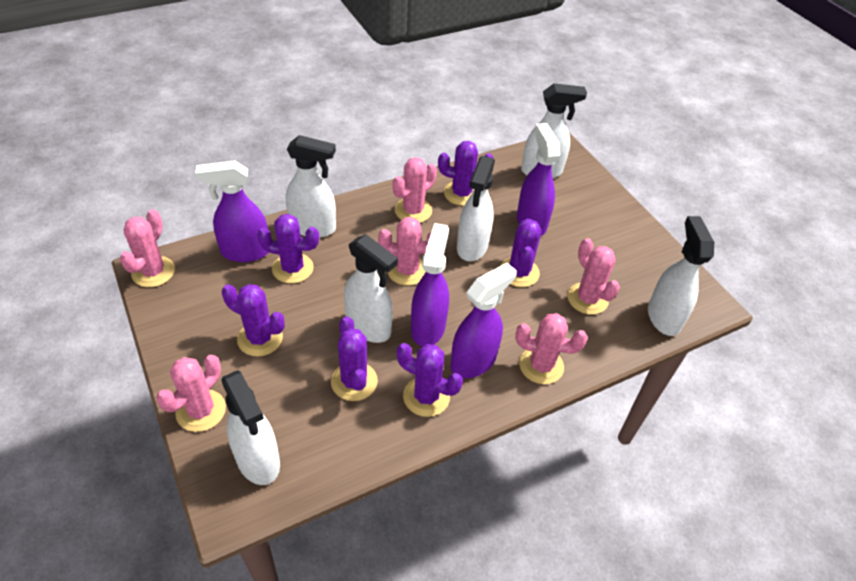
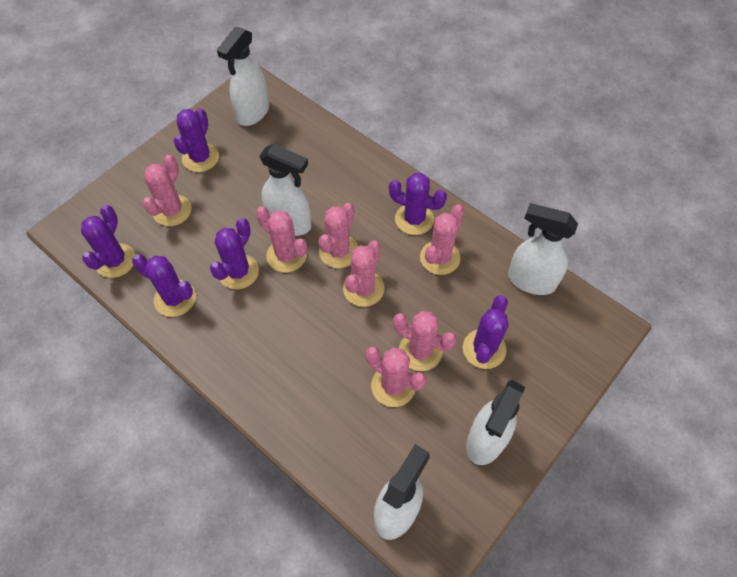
pink cactus: 6 -> 7
purple spray bottle: 4 -> 0
white spray bottle: 6 -> 5

